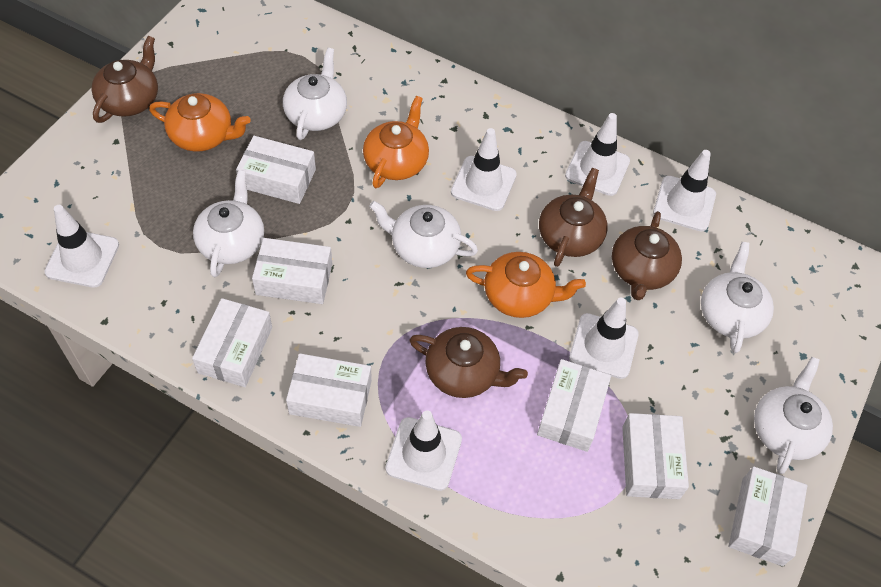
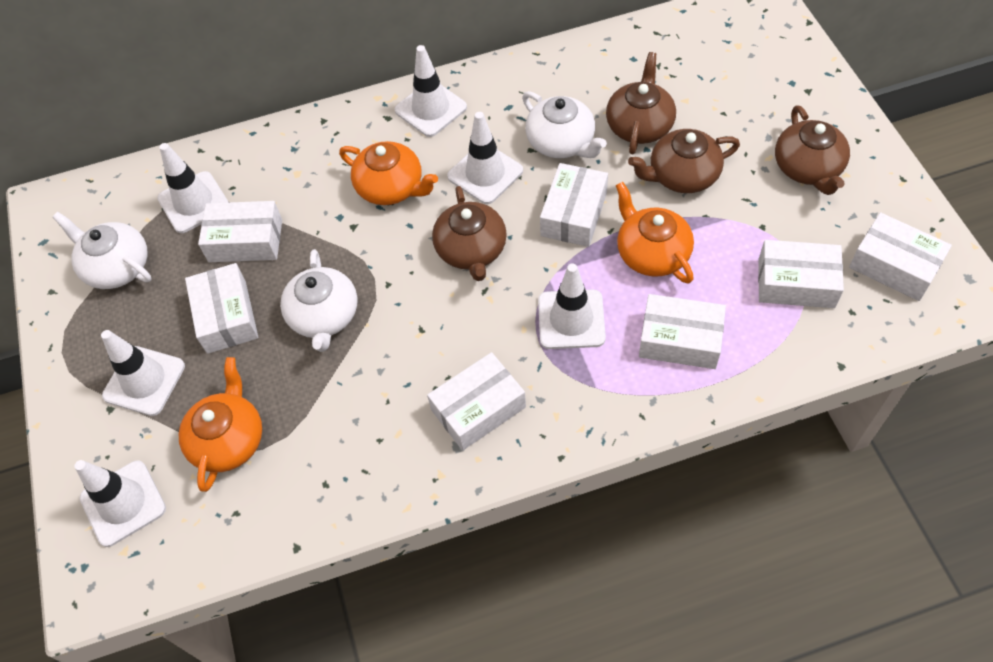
white teapot: 5 -> 3

